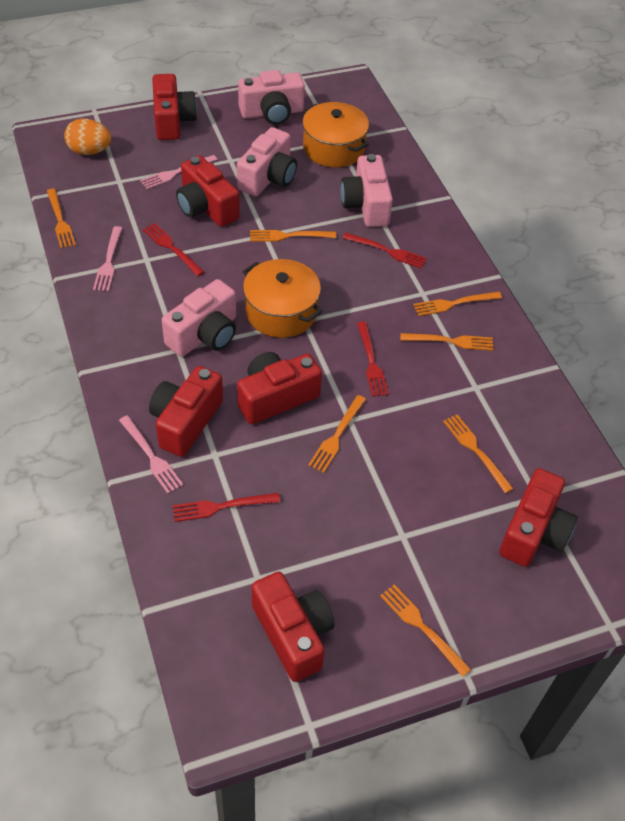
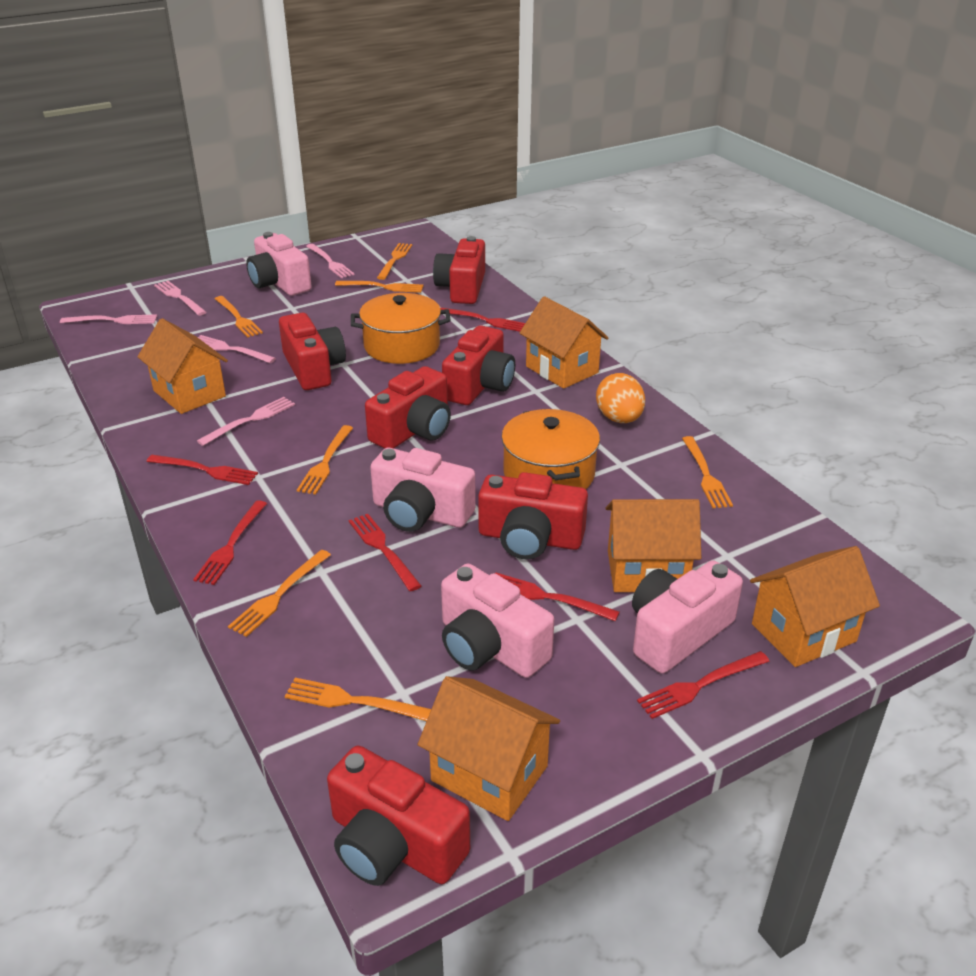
orange house: 0 -> 5
pink fork: 3 -> 5
red fork: 4 -> 6

